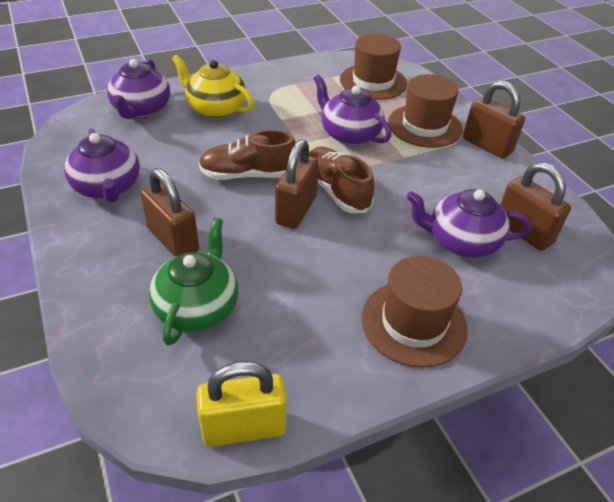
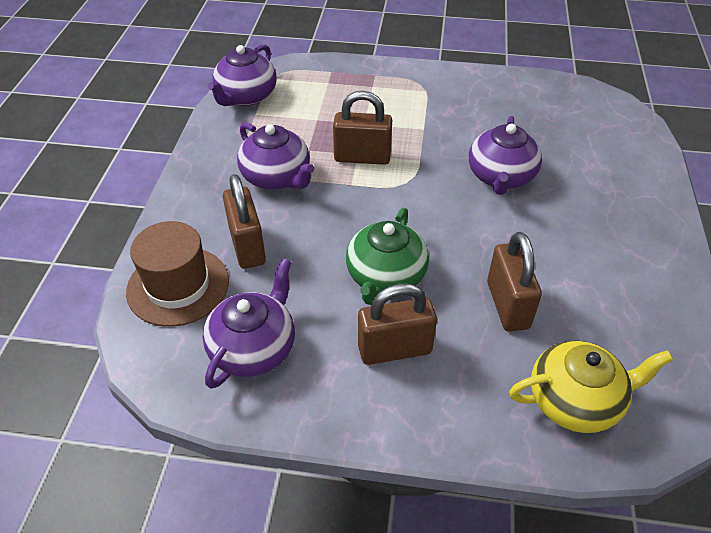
brown hat: 3 -> 1
brown shoe: 2 -> 0
yellow padlock: 1 -> 0

